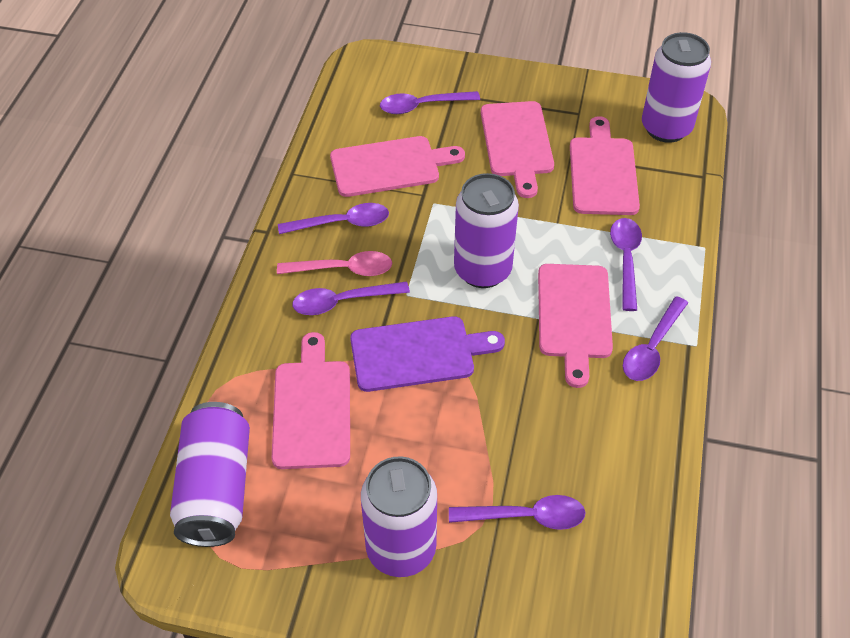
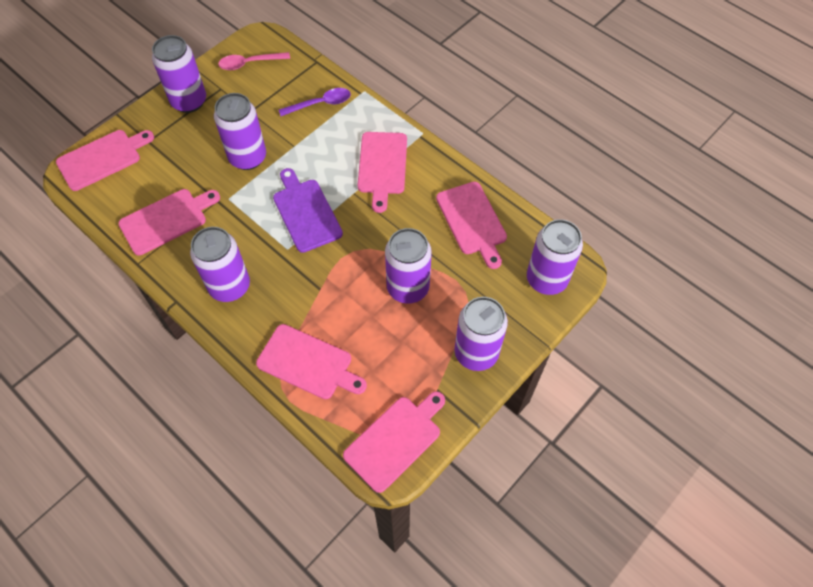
pink cutting board: 5 -> 6
purple can: 4 -> 6
purple spoon: 6 -> 1

